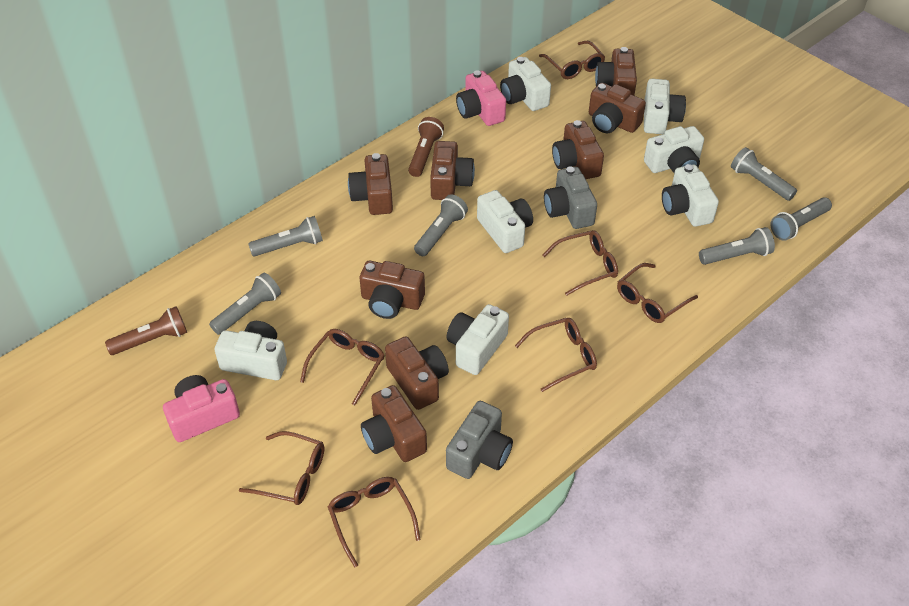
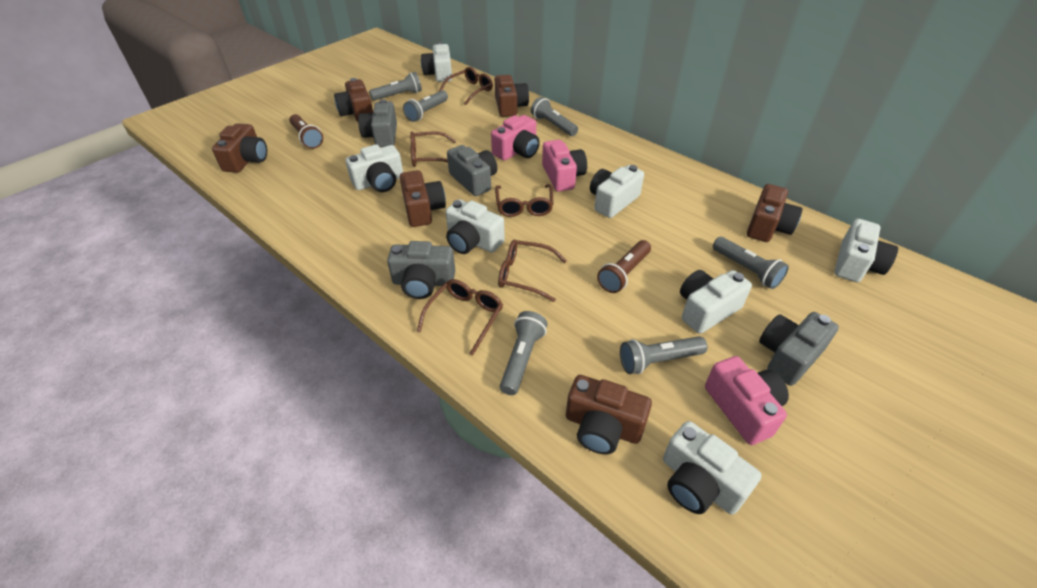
brown camera: 8 -> 6
brown glasses: 7 -> 5
grey camera: 2 -> 4
pink camera: 2 -> 3

